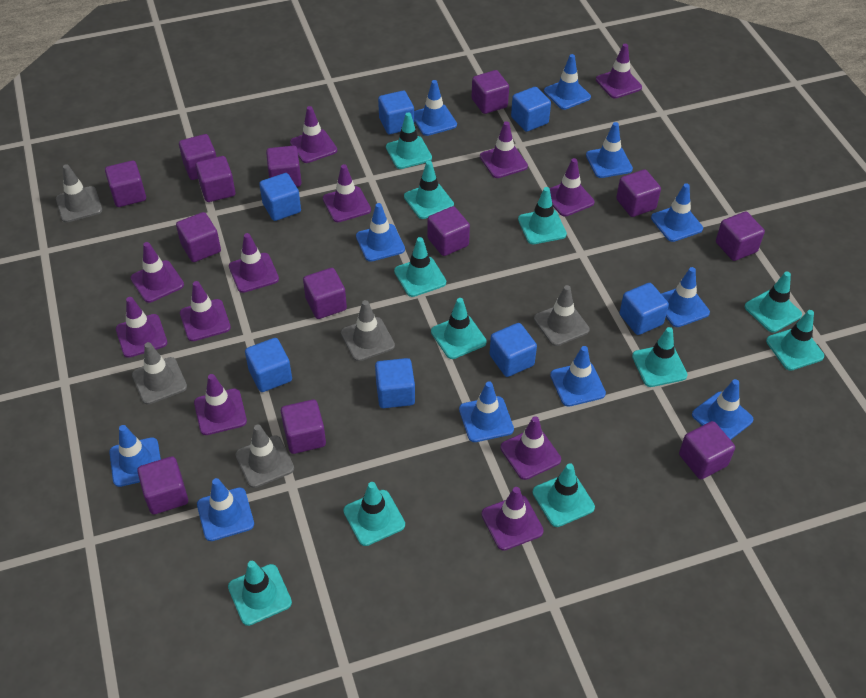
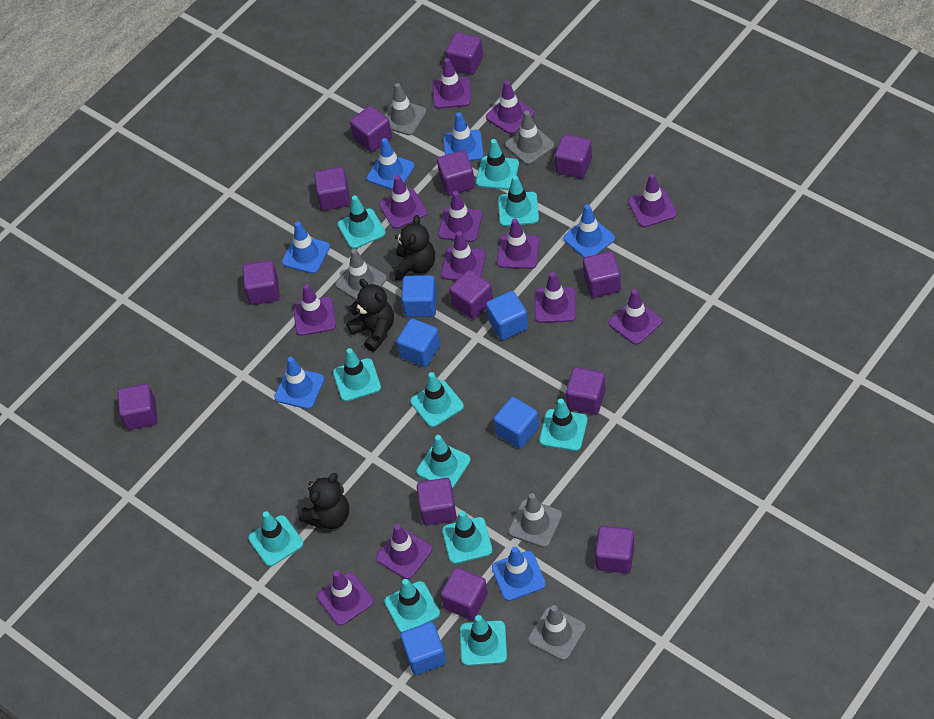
black teddy bear: 0 -> 3
blue cube: 7 -> 5
blue traffic cone: 11 -> 6

